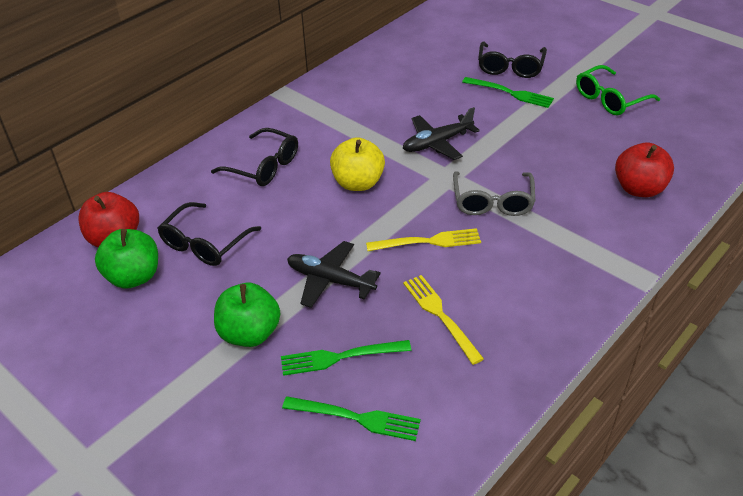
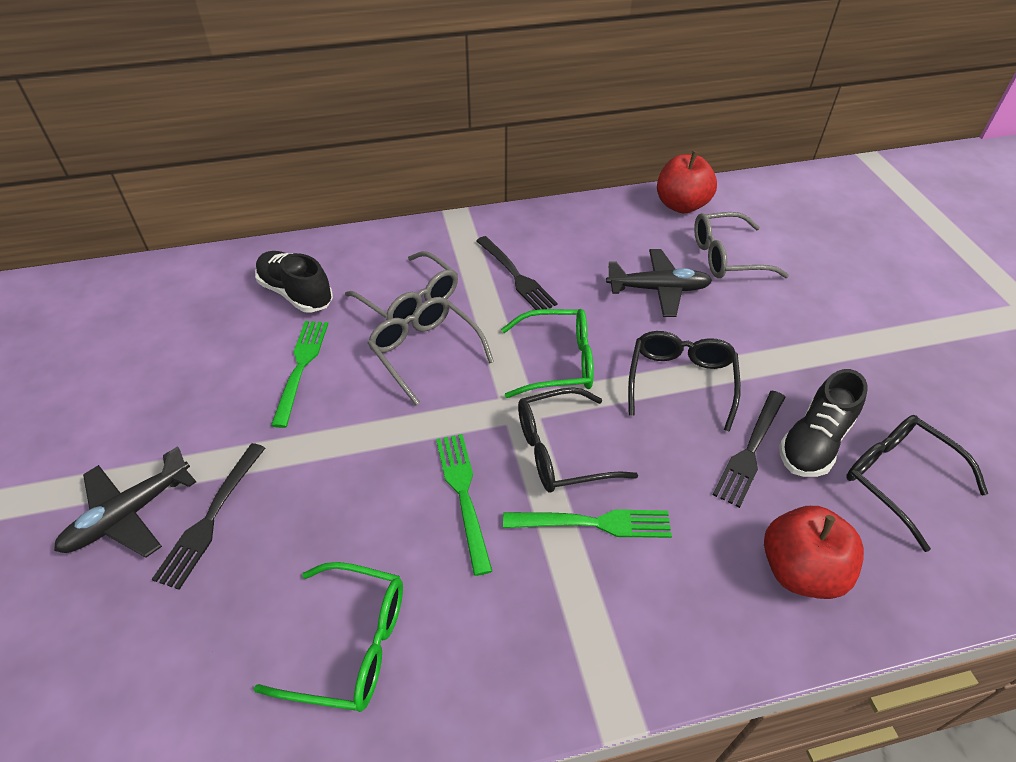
black fork: 0 -> 3
black shoe: 0 -> 2
green apple: 2 -> 0
green glasses: 1 -> 2
grey glasses: 1 -> 3
yellow apple: 1 -> 0
yellow fork: 2 -> 0

